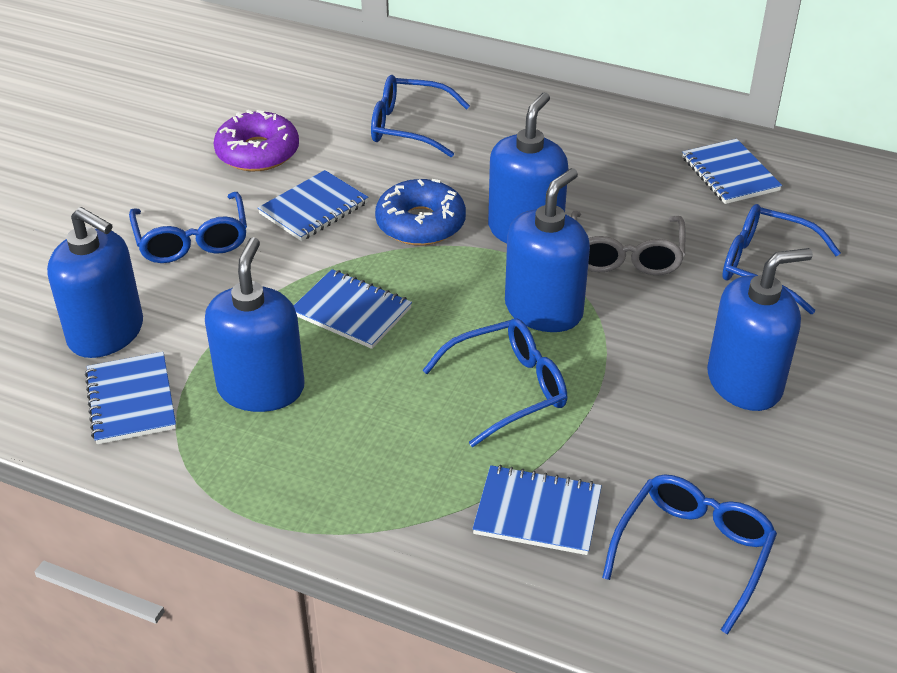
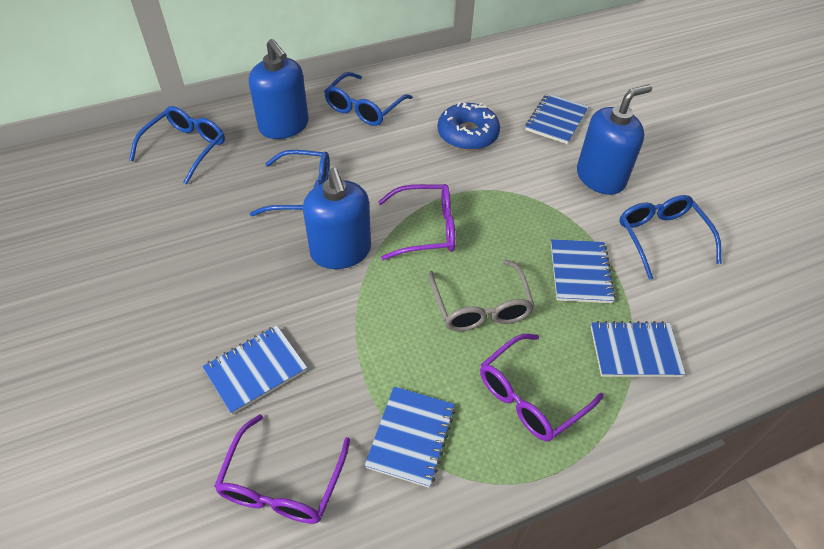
blue glasses: 5 -> 4
blue soap dispenser: 5 -> 3
purple donut: 1 -> 0
purple glasses: 0 -> 3

